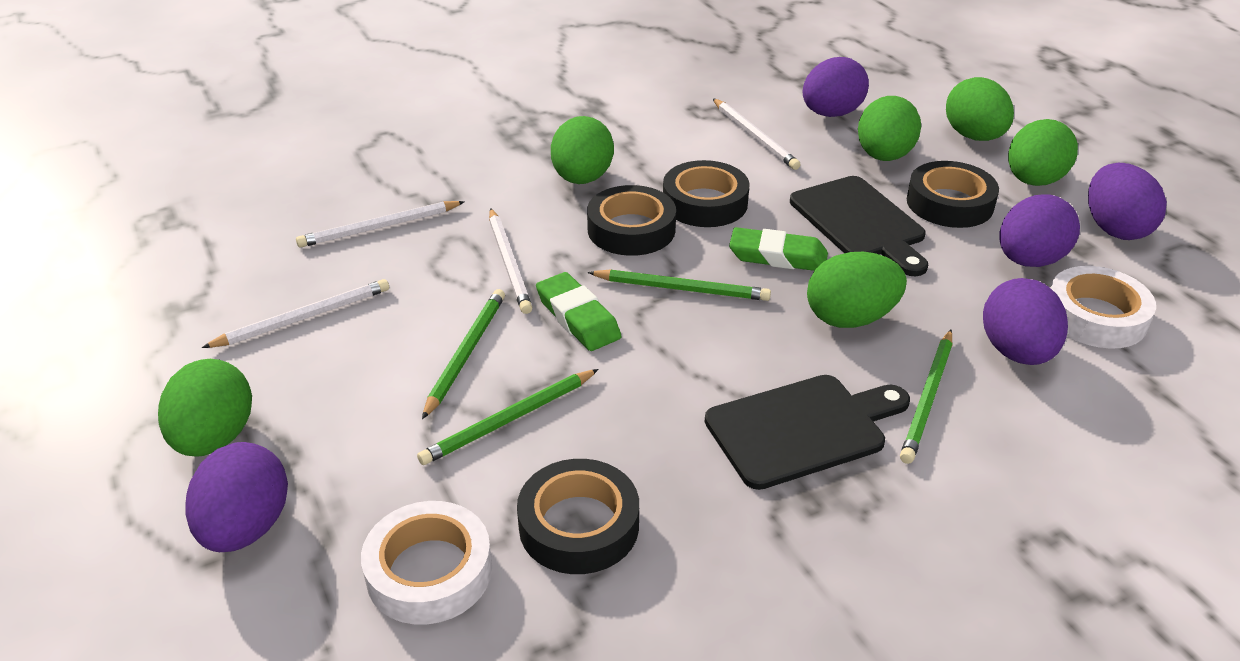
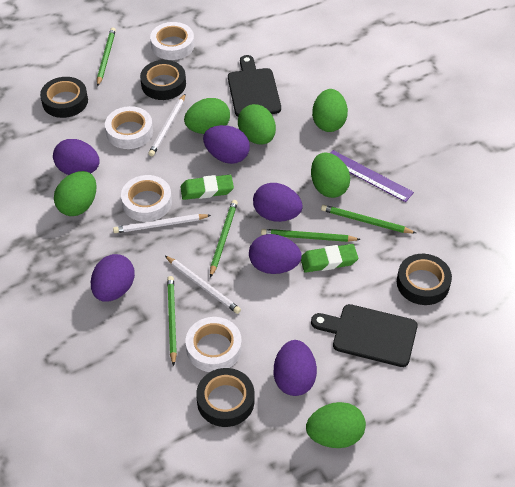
green pencil: 4 -> 5
purple egg: 5 -> 6
purple ruler: 0 -> 1
white pencil: 4 -> 3
white tape: 2 -> 4

